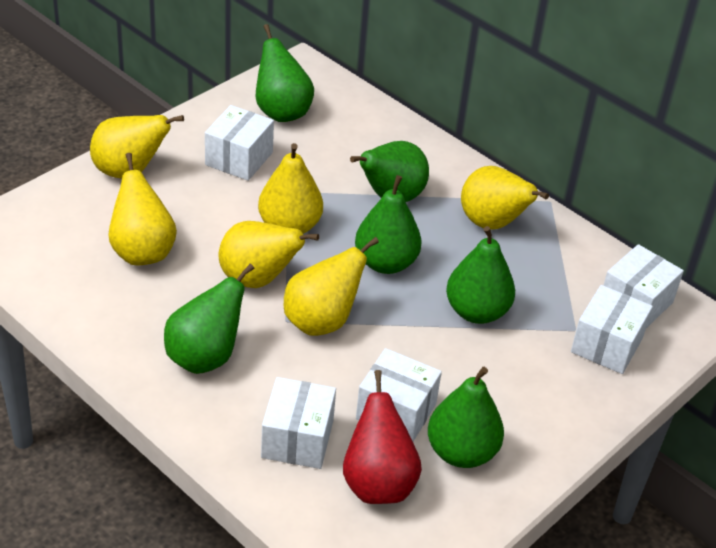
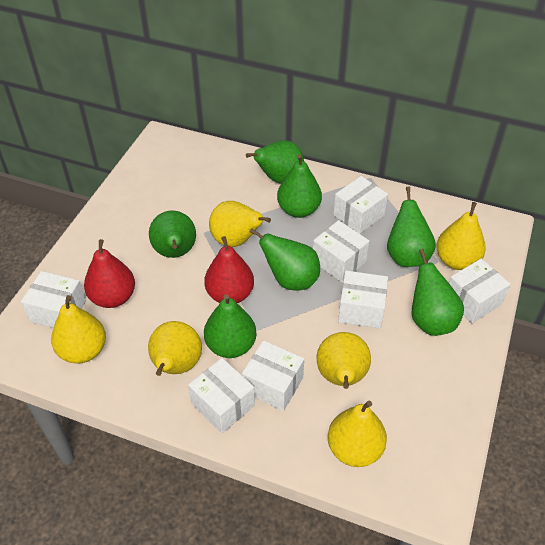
green pear: 6 -> 7
red pear: 1 -> 2
white box: 5 -> 7

